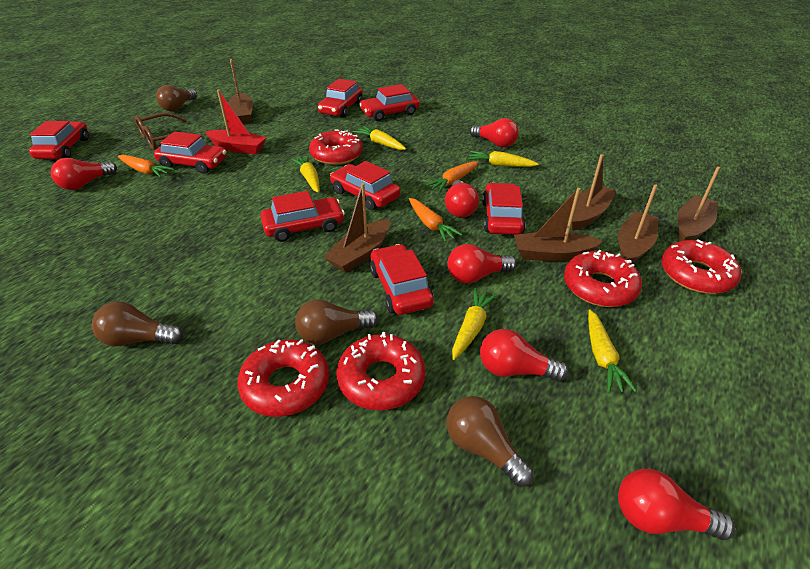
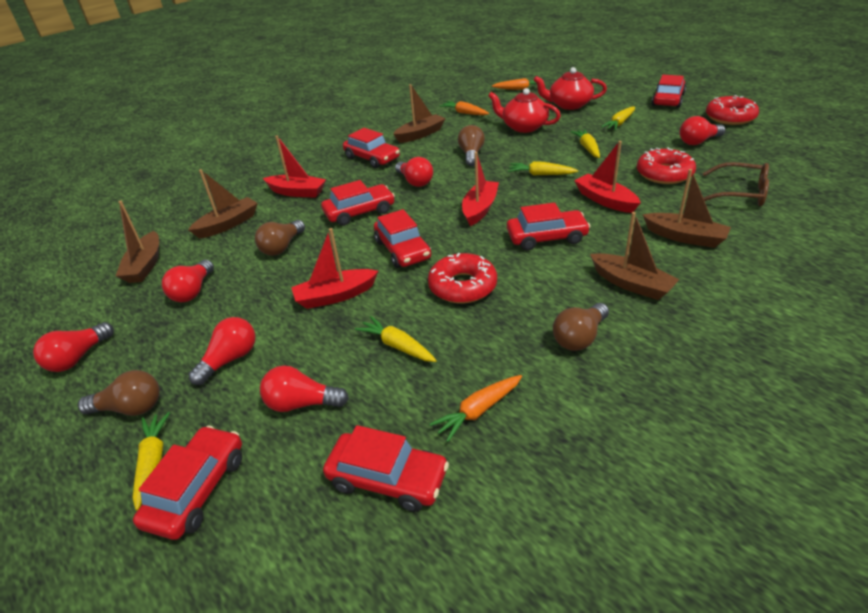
brown boat: 6 -> 5
red boat: 1 -> 4
red car: 8 -> 7
red donut: 5 -> 3
red teapot: 0 -> 2

